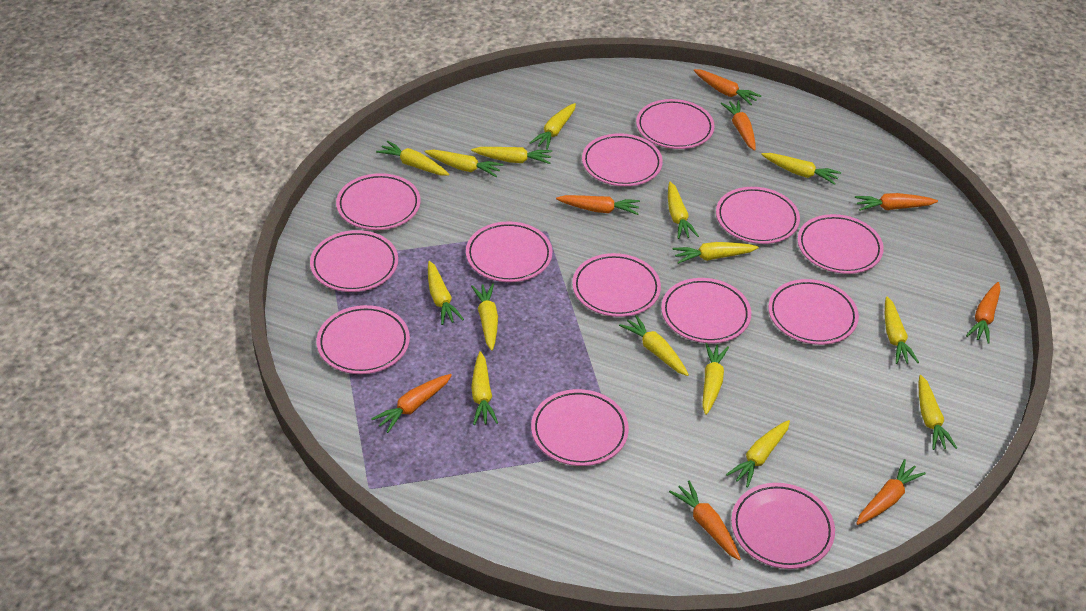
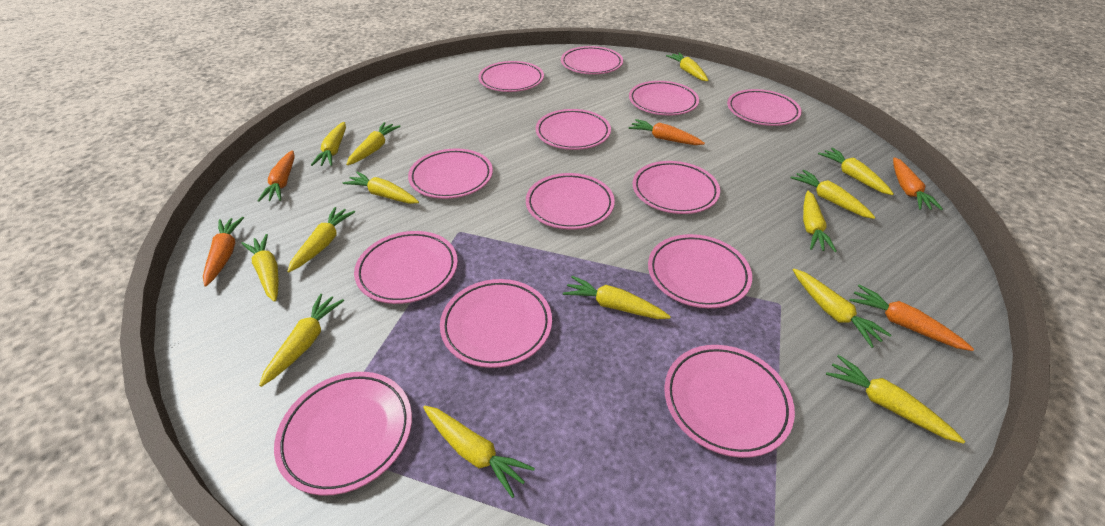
orange carrot: 8 -> 5
yellow carrot: 15 -> 14

